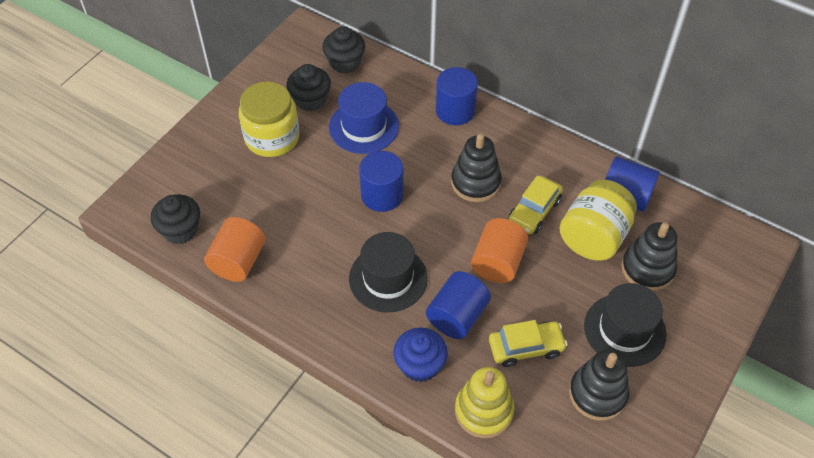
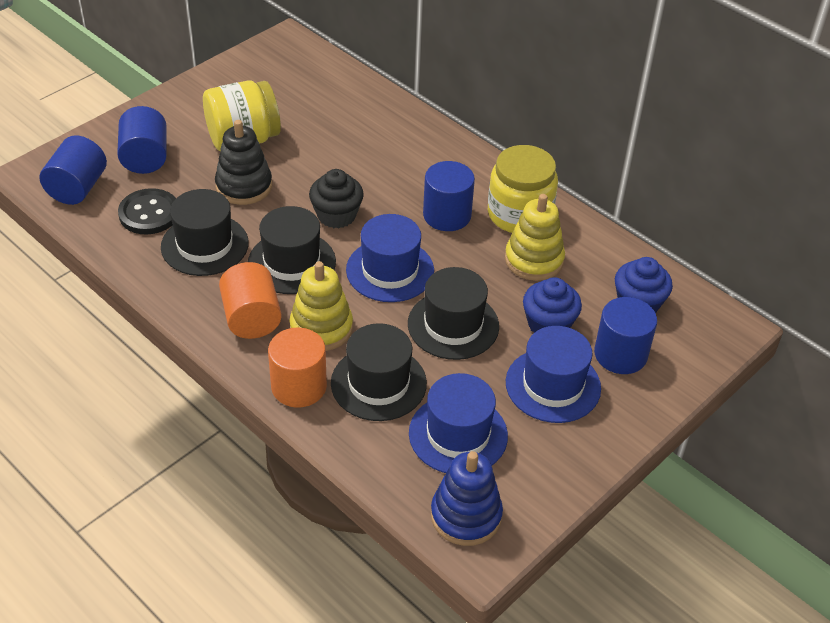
black button: 0 -> 1
black cupcake: 3 -> 1
black hat: 2 -> 4
black stacking toy: 3 -> 1
blue cupcake: 1 -> 2
blue hat: 1 -> 3
blue stacking toy: 0 -> 1
yellow car: 2 -> 0
yellow stacking toy: 1 -> 2

